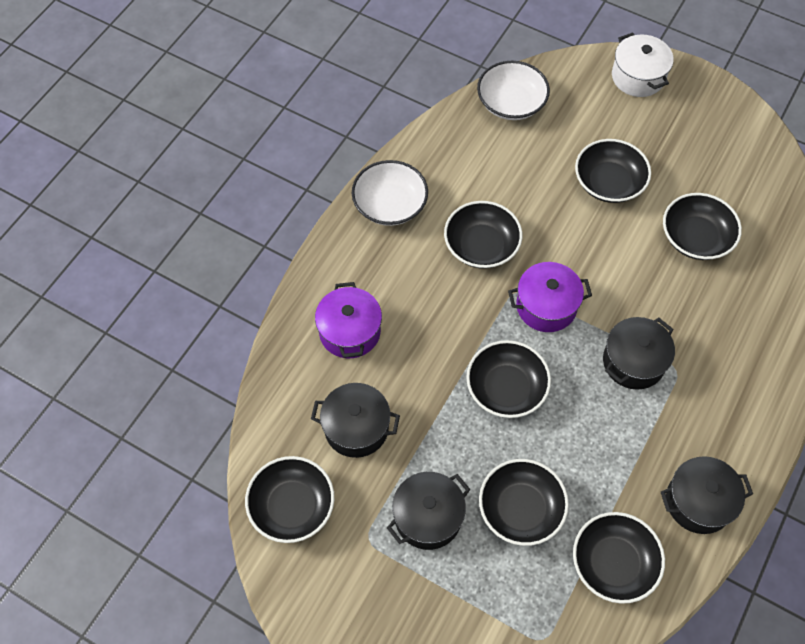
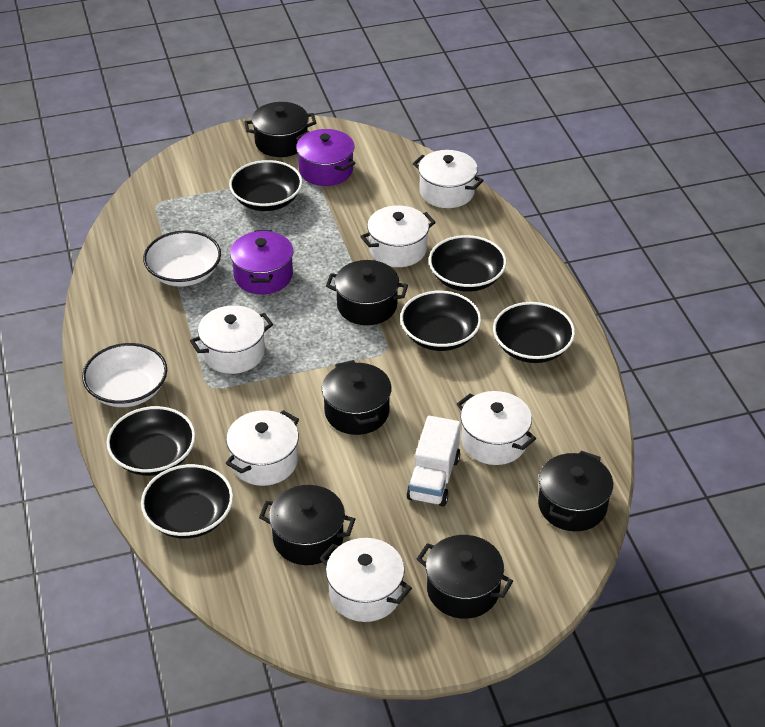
black bowl: 7 -> 6
black pot: 4 -> 6
white pot: 1 -> 6
white truck: 0 -> 1

